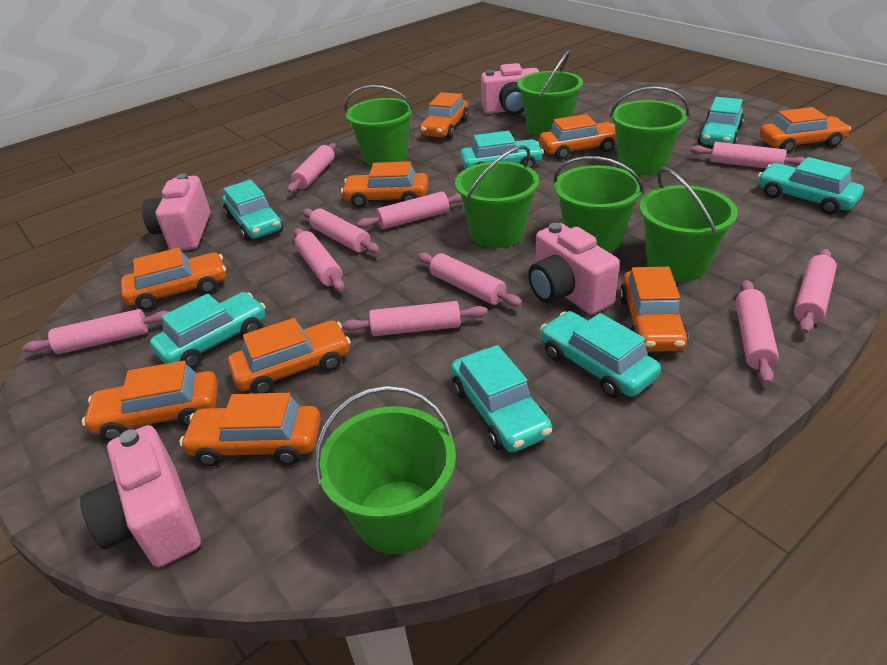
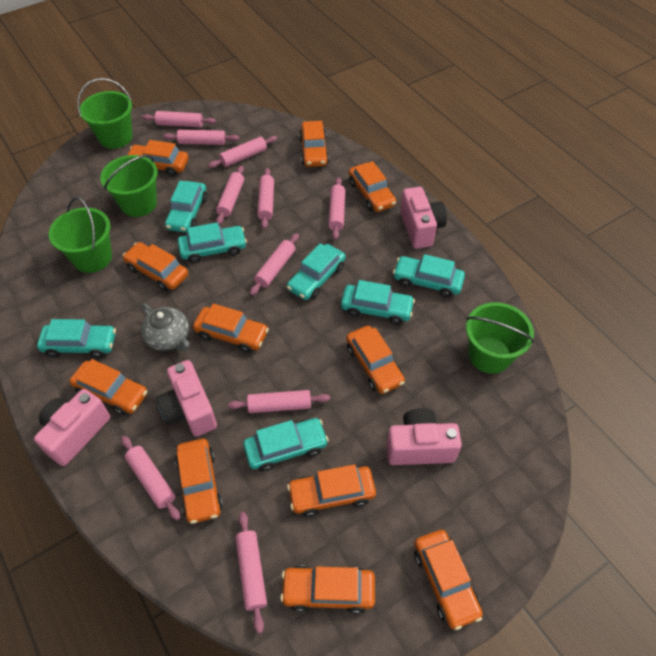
green bucket: 7 -> 4
grey teapot: 0 -> 1
orange car: 9 -> 11

